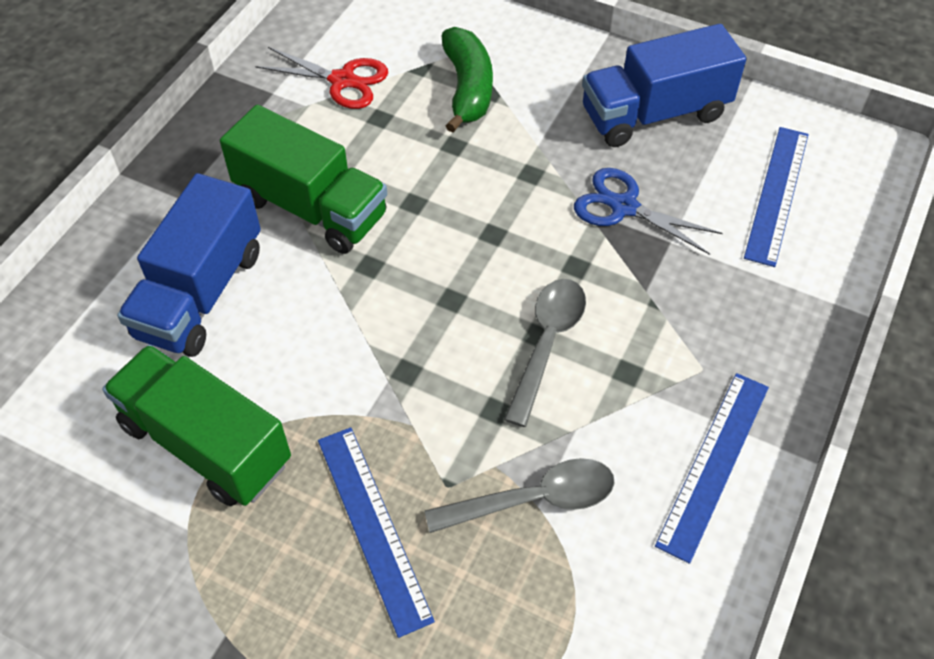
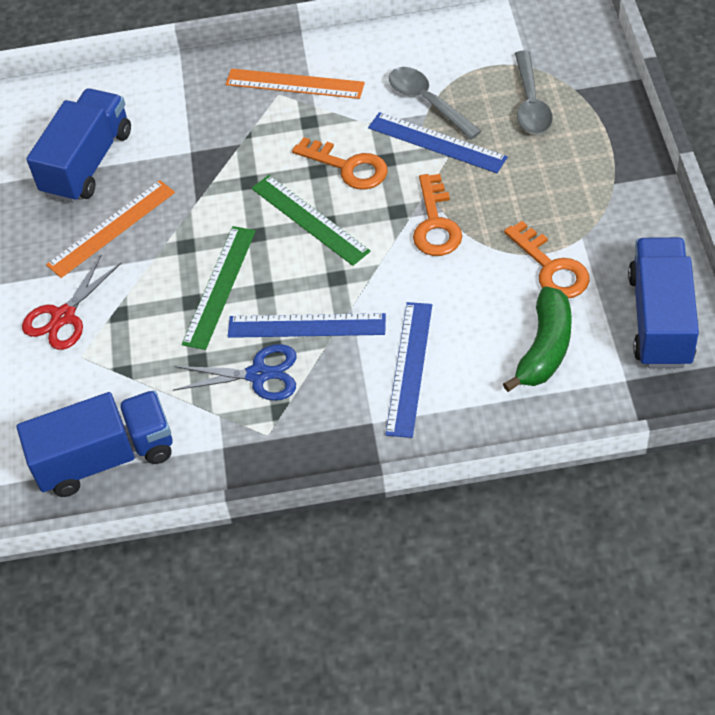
blue truck: 2 -> 3
green ruler: 0 -> 2
green truck: 2 -> 0
orange key: 0 -> 3
orange ruler: 0 -> 2

